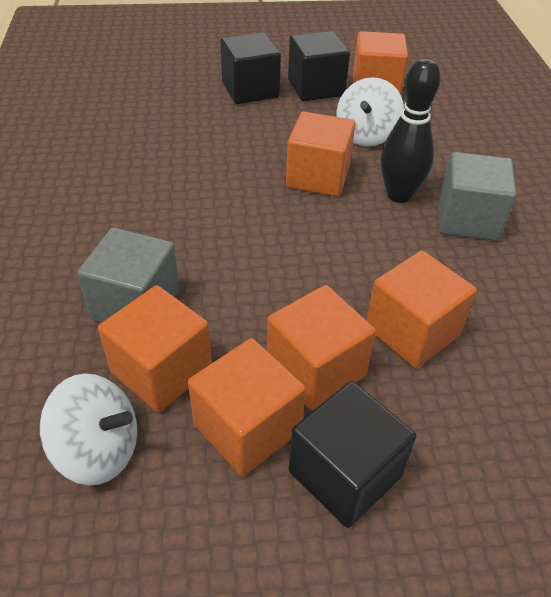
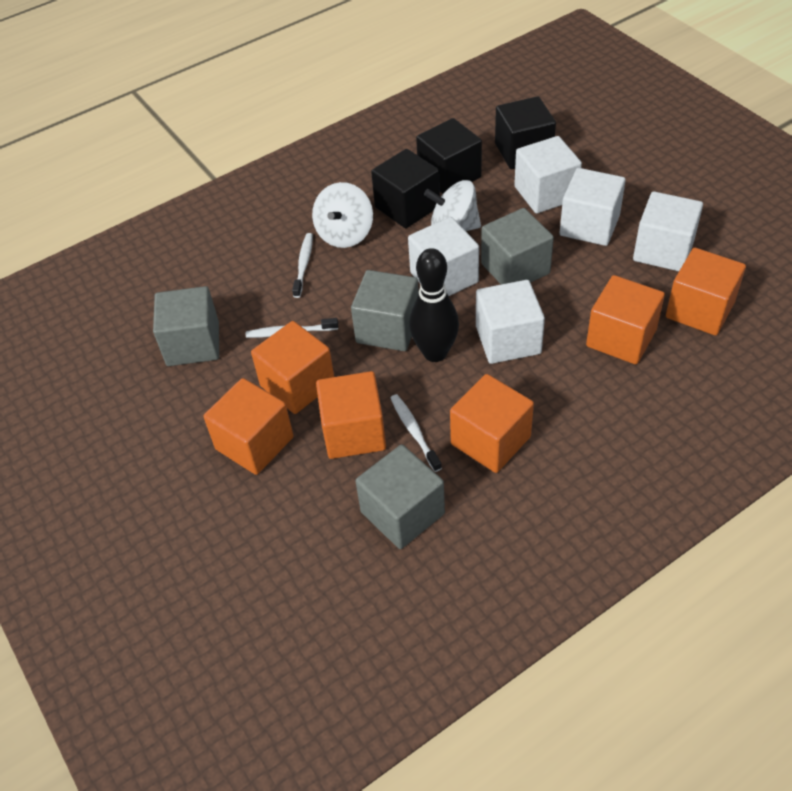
grey cube: 2 -> 4
white cube: 0 -> 5
white toothbrush: 0 -> 3

